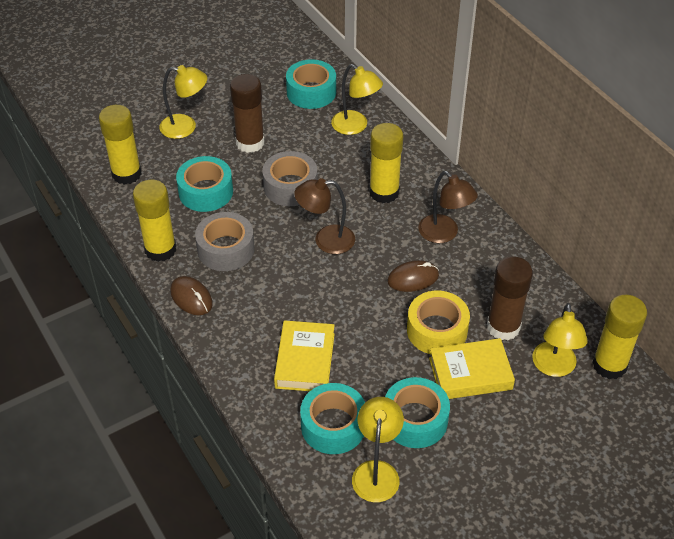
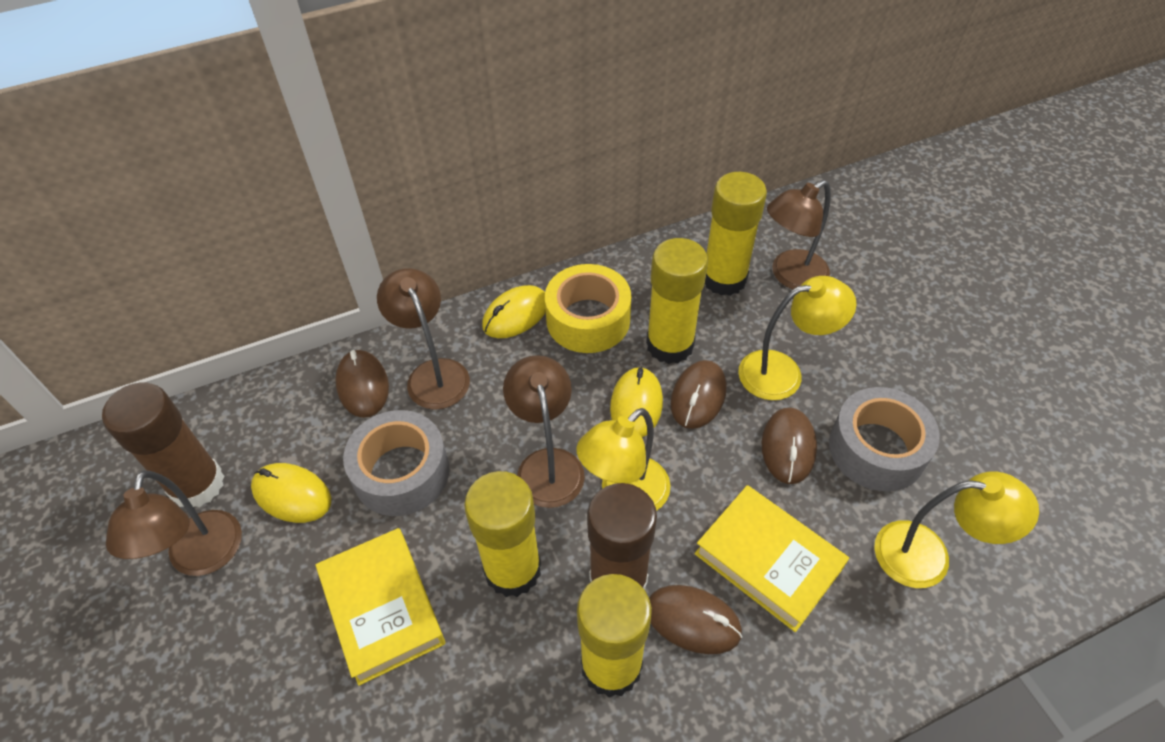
brown lamp: 2 -> 4
brown mouse: 2 -> 4
turquoise tape: 4 -> 0
yellow lamp: 4 -> 3
yellow mouse: 0 -> 3

